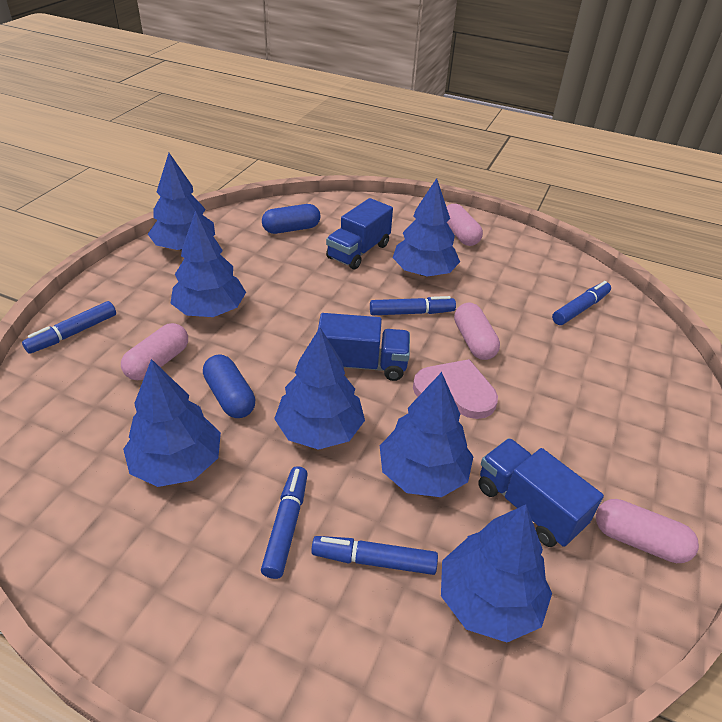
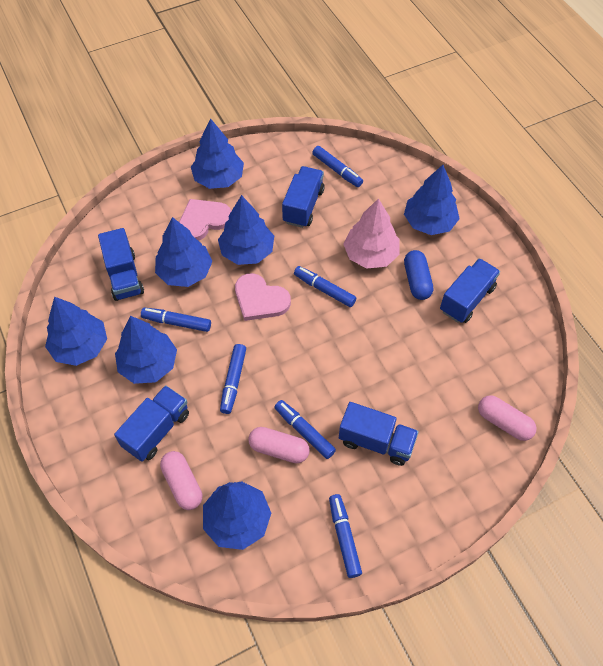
blue capsule: 2 -> 1
blue marker: 5 -> 6
blue truck: 3 -> 5
pink capsule: 4 -> 3
pink heart: 1 -> 2
pink tree: 0 -> 1

